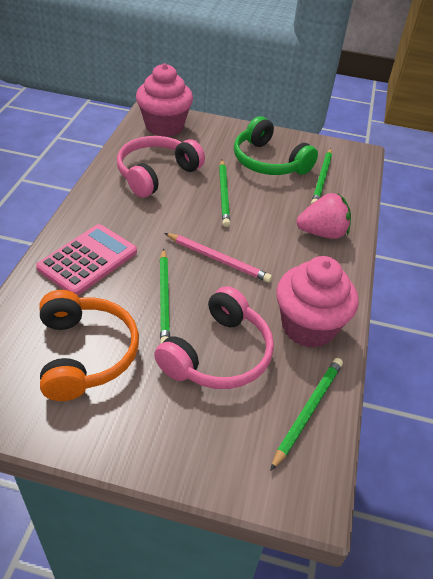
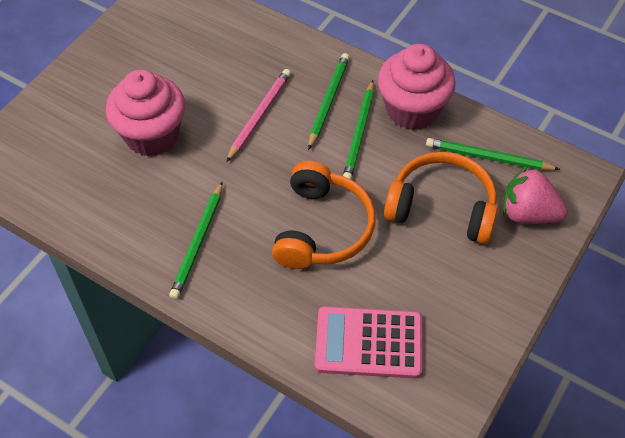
green headphones: 1 -> 0
orange headphones: 1 -> 2
pink headphones: 2 -> 0

